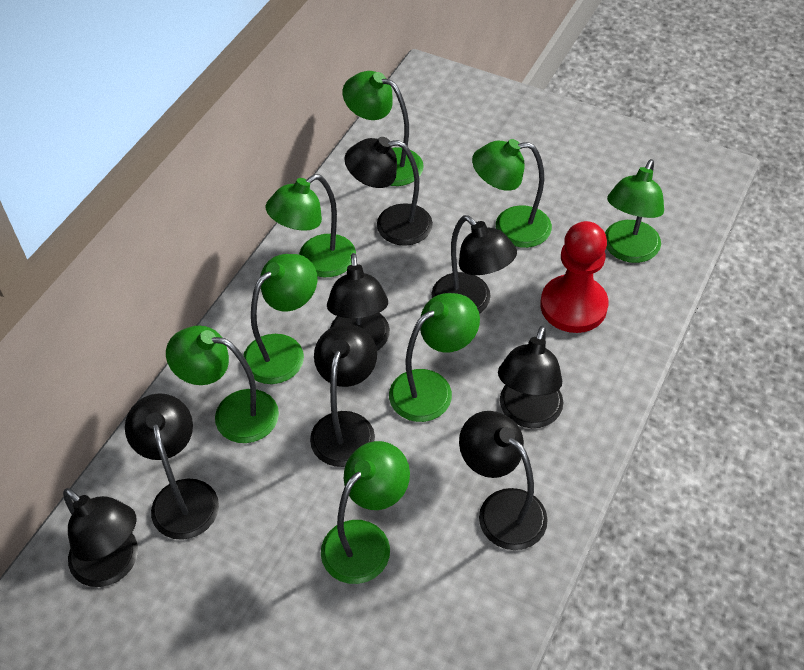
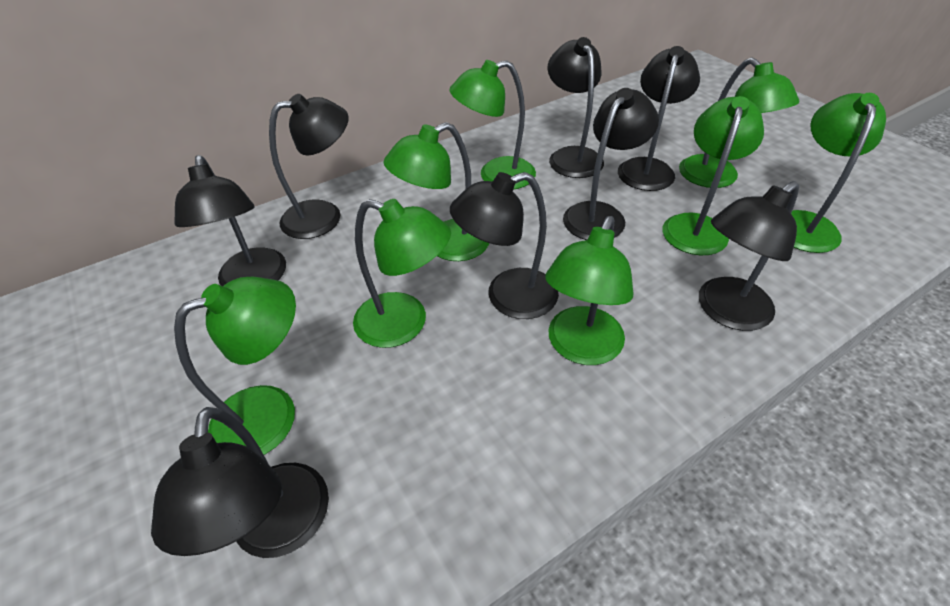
red pawn: 1 -> 0

